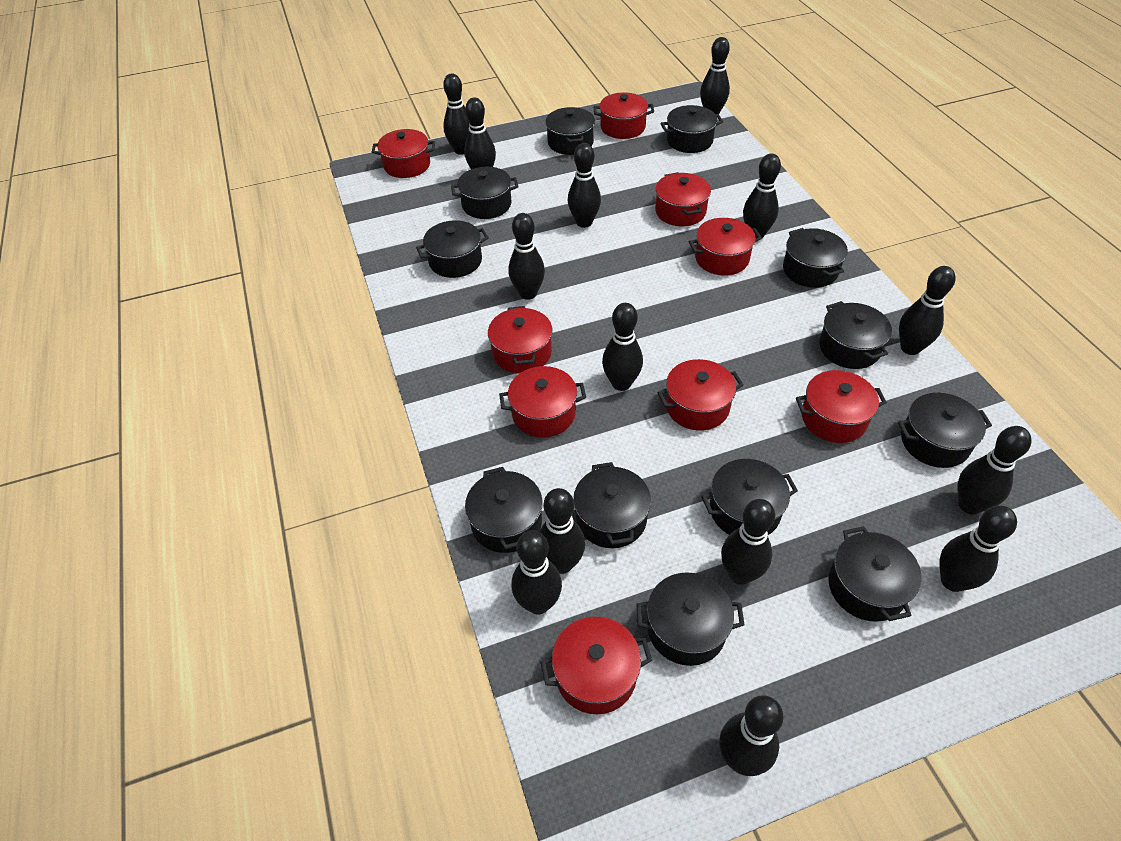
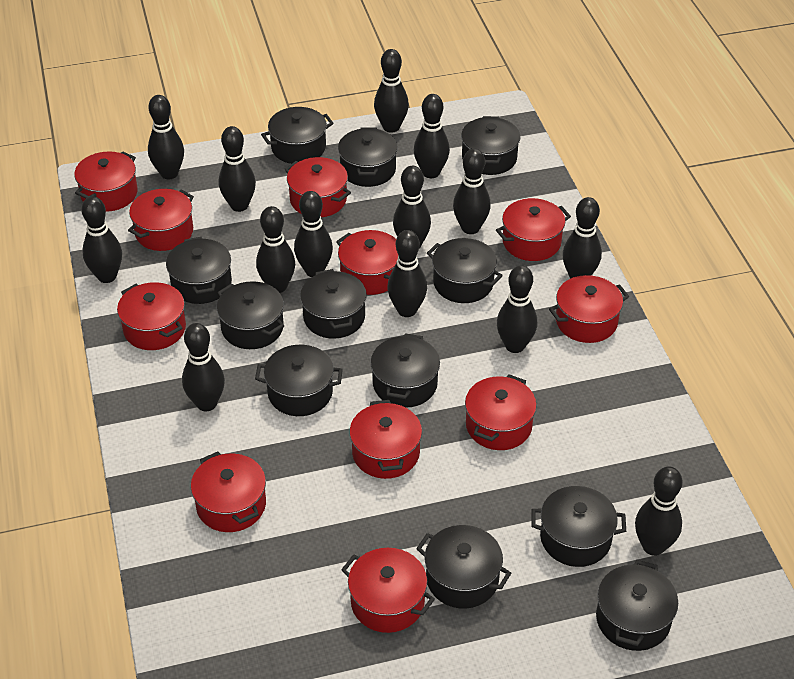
red pot: 9 -> 11

